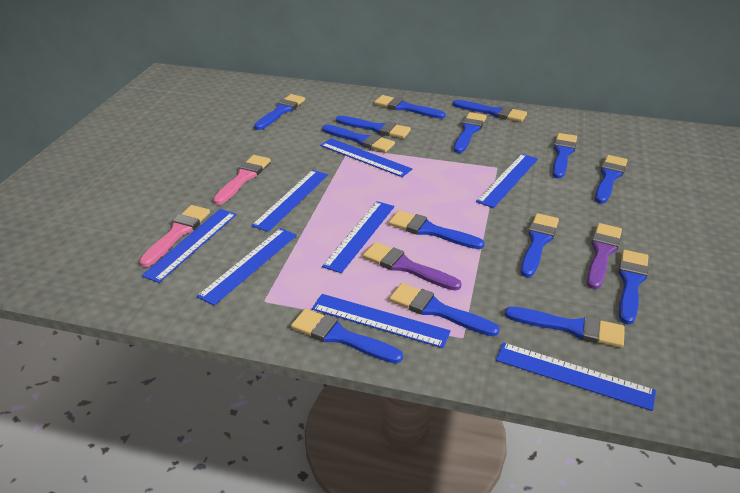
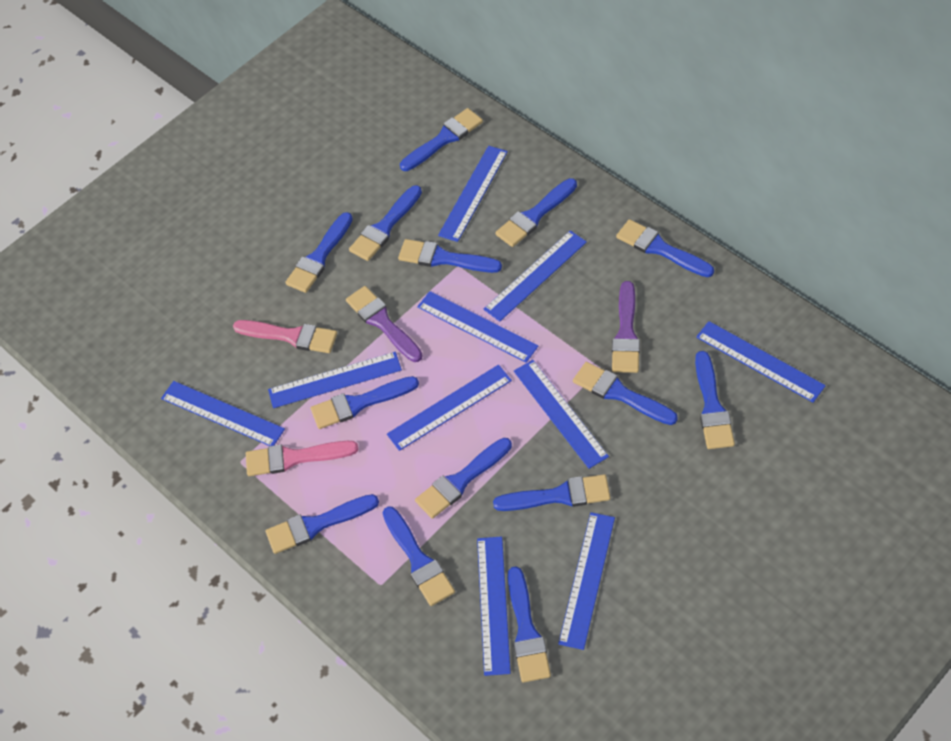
blue ruler: 8 -> 10

